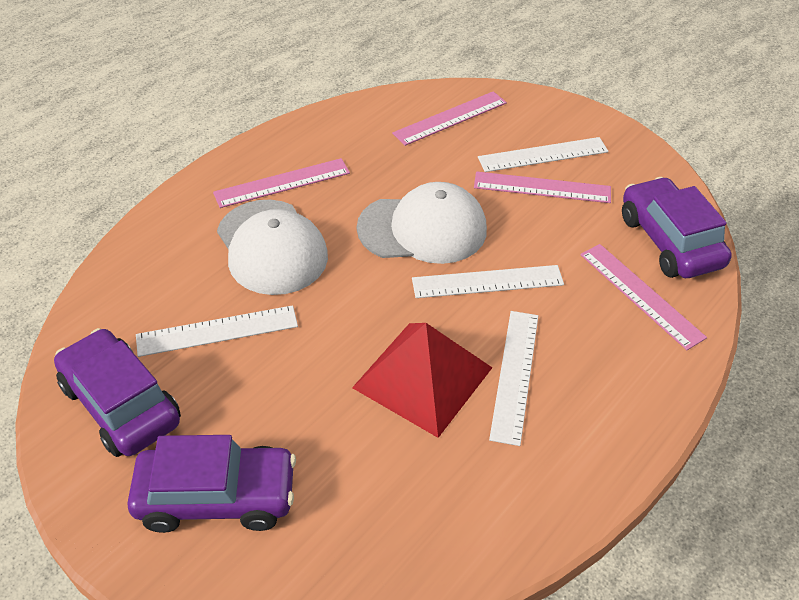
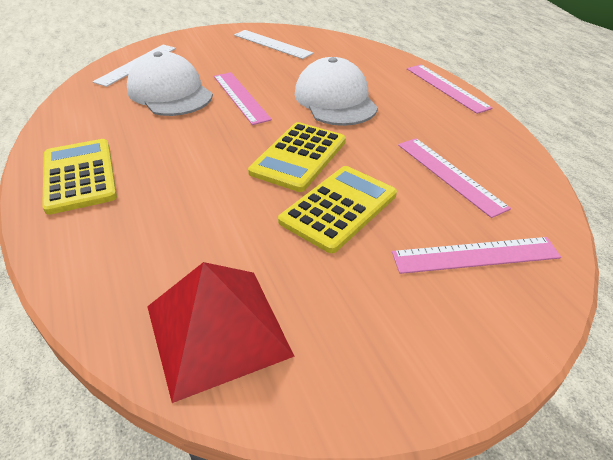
purple car: 3 -> 0
white ruler: 4 -> 2
yellow calculator: 0 -> 3

